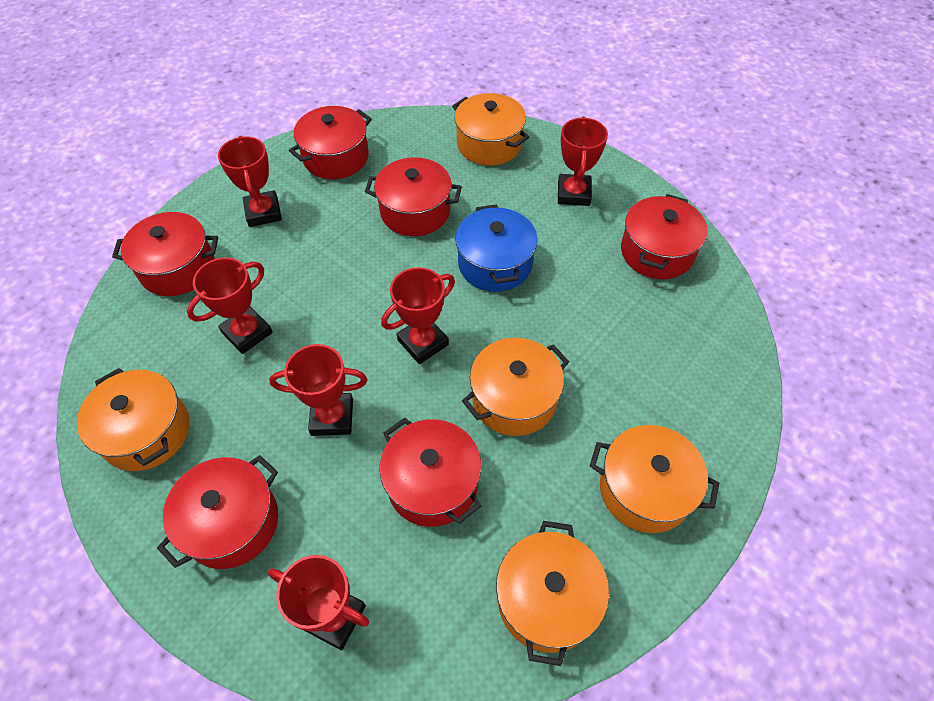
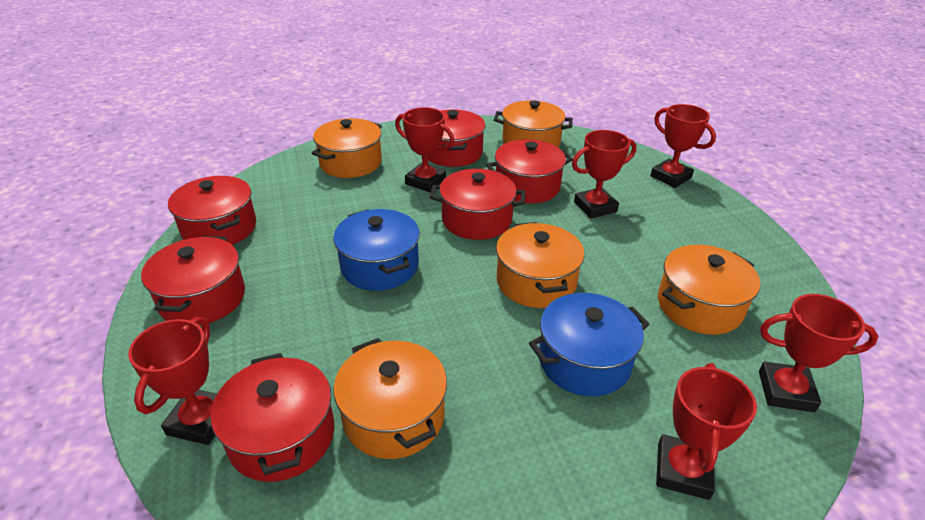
blue pot: 1 -> 2

